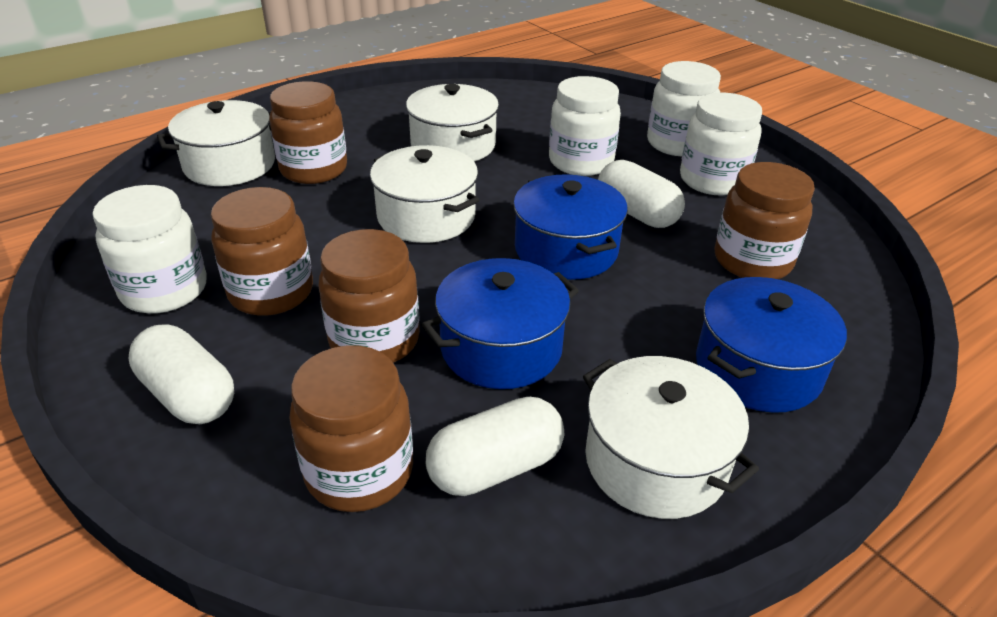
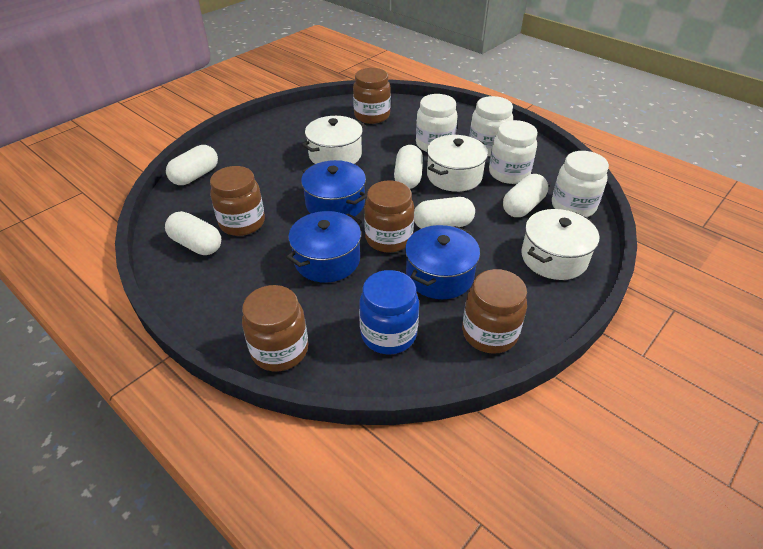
blue jar: 0 -> 1
white capsule: 3 -> 5
white pot: 4 -> 3

